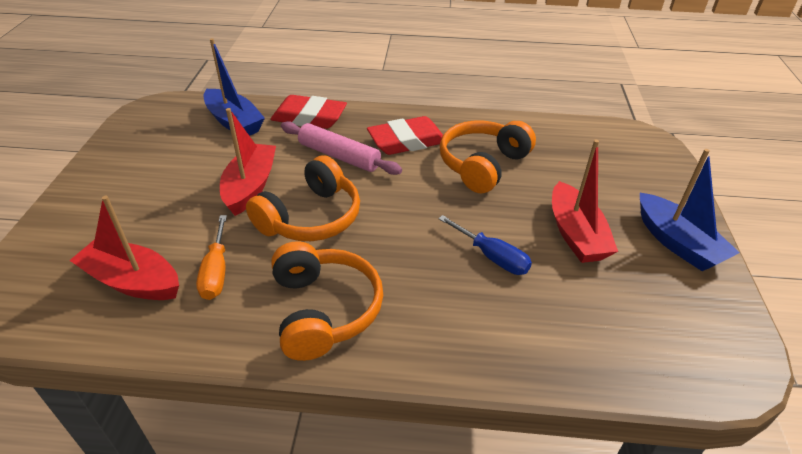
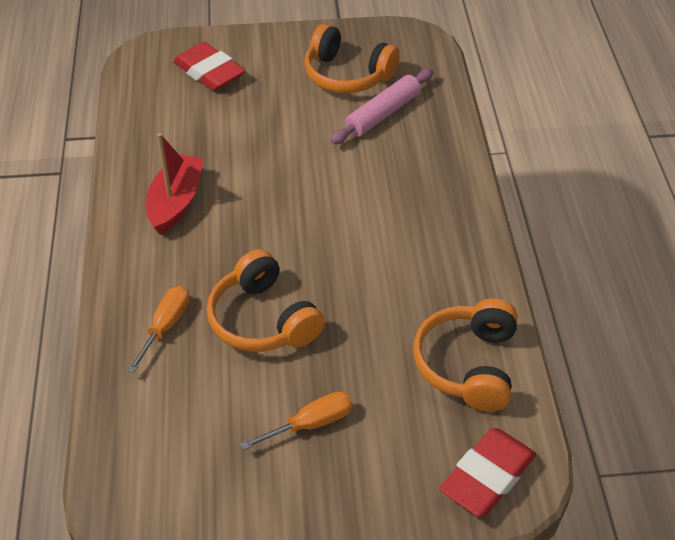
blue boat: 2 -> 0
blue screwdriver: 1 -> 0
orange screwdriver: 1 -> 2
red boat: 3 -> 1

